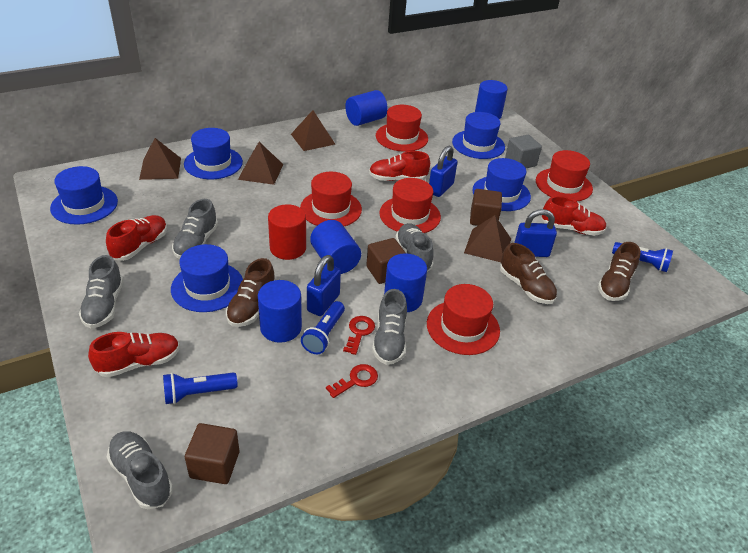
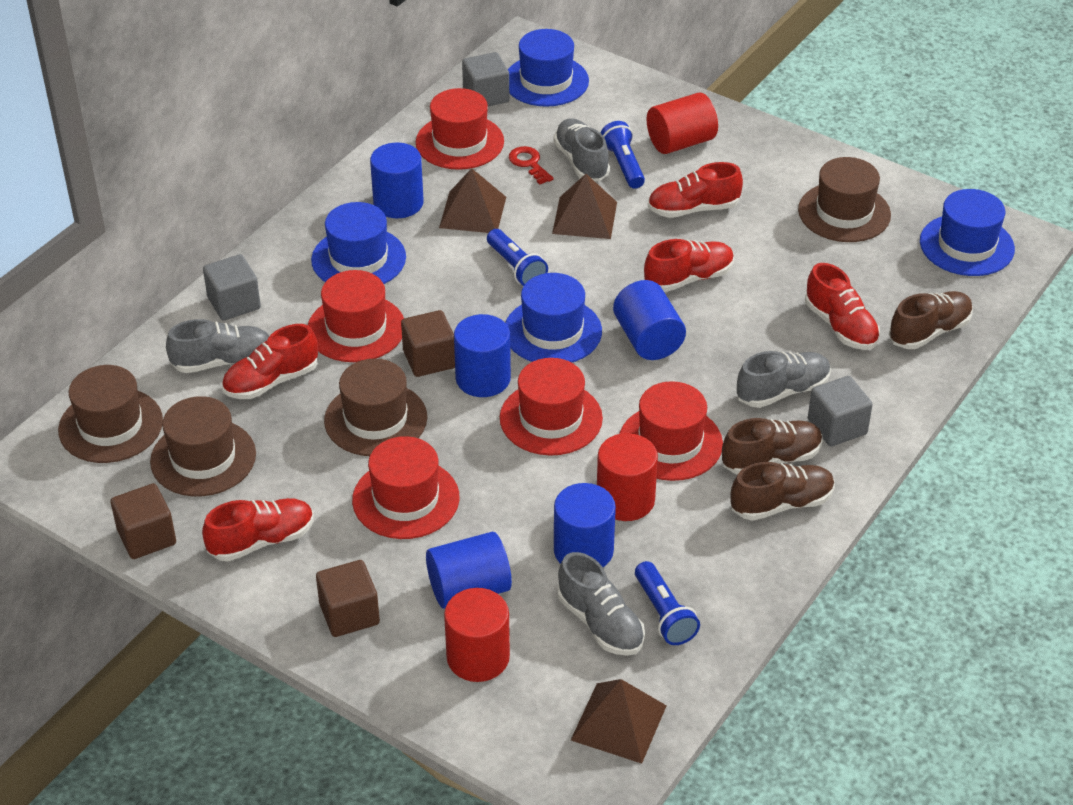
blue hat: 5 -> 4
blue padlock: 3 -> 0
brown hat: 0 -> 4
brown pyramid: 4 -> 3
grey cube: 1 -> 3
grey shoe: 5 -> 4
red cylinder: 1 -> 3
red key: 2 -> 1
red shoe: 4 -> 5

